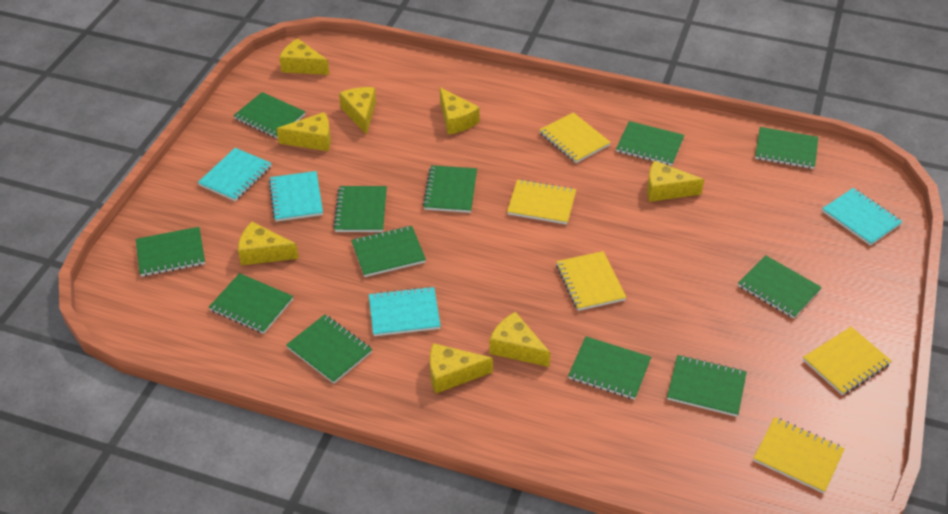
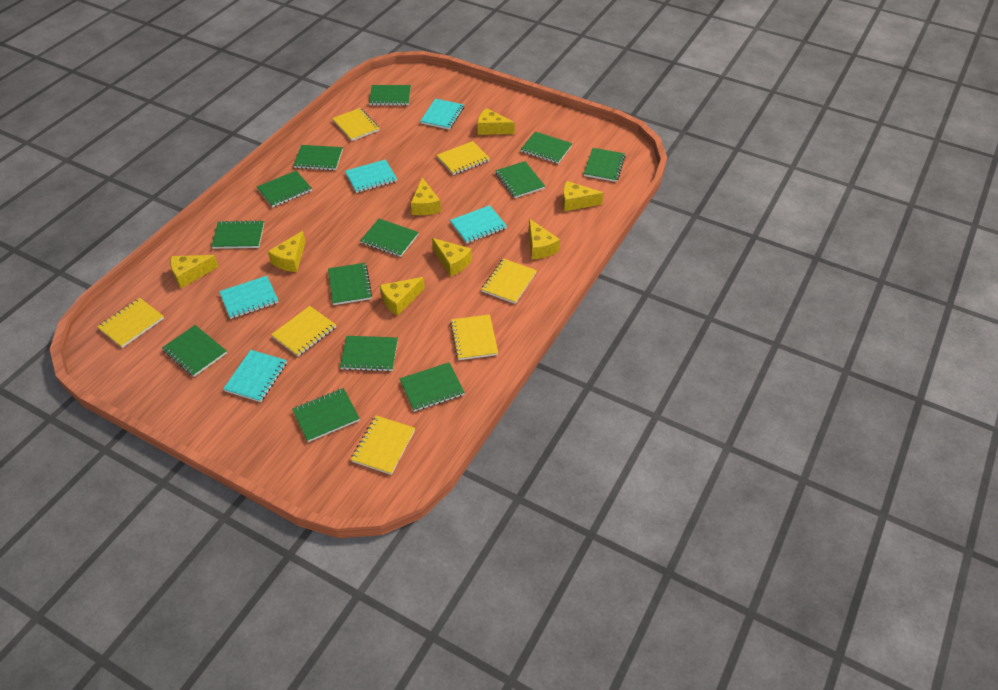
green notebook: 12 -> 13
turquoise notebook: 4 -> 5
yellow notebook: 5 -> 7

